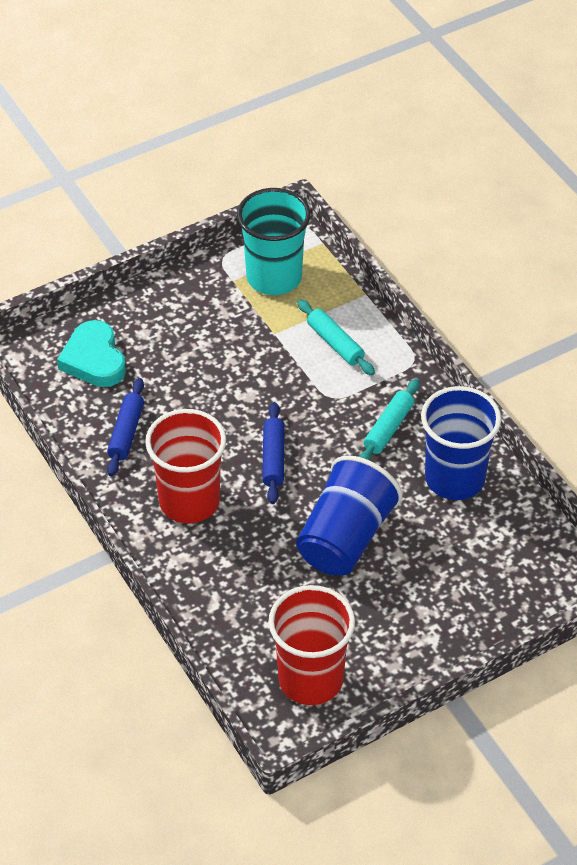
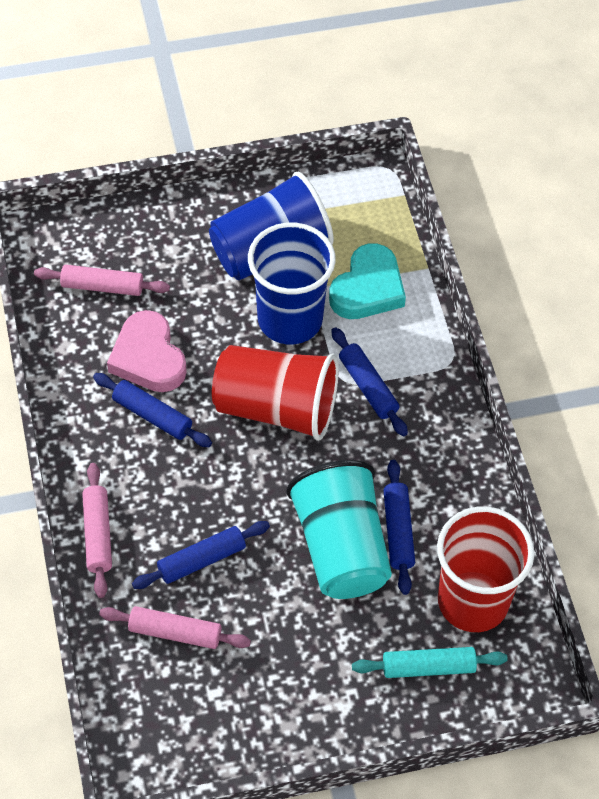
blue rolling pin: 2 -> 4
pink heart: 0 -> 1
pink rolling pin: 0 -> 3
turquoise rolling pin: 2 -> 1

